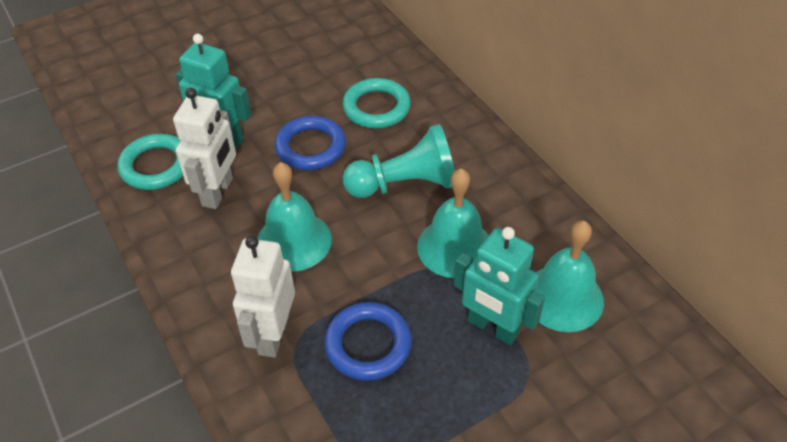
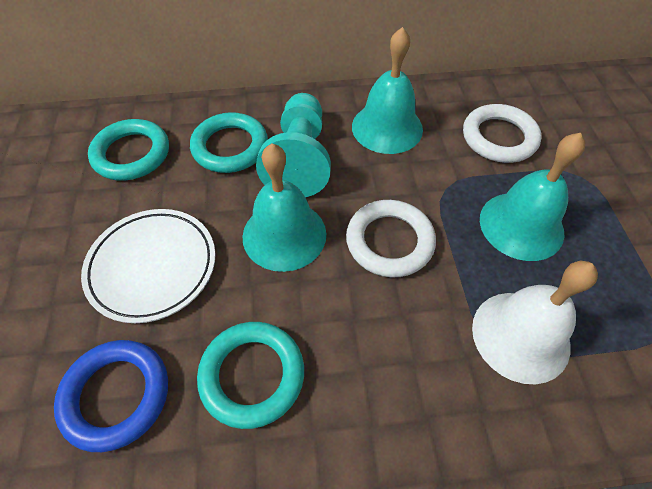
blue ring: 2 -> 1
turquoise ring: 2 -> 3
turquoise robot: 2 -> 0
white bell: 0 -> 1
white plate: 0 -> 1
white ring: 0 -> 2
white robot: 2 -> 0

